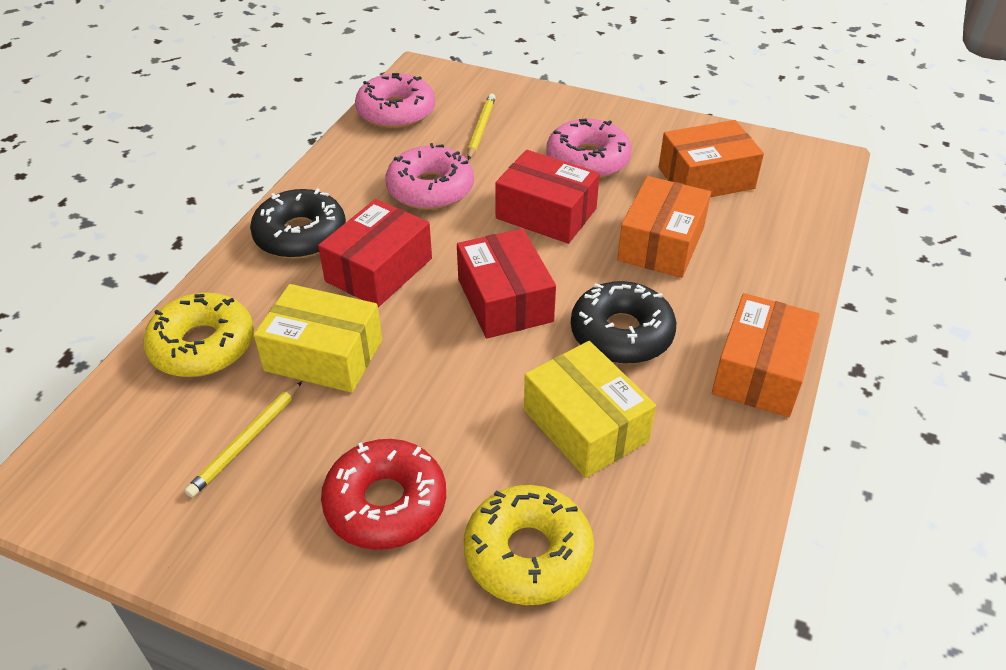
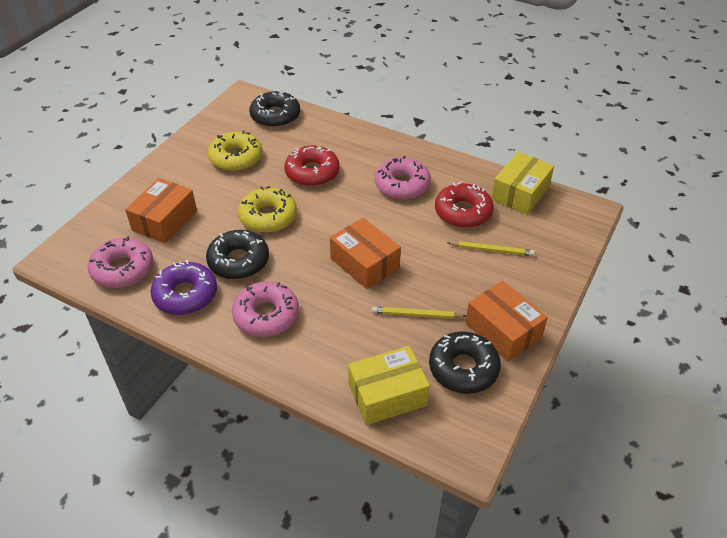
black donut: 2 -> 3
purple donut: 0 -> 1
red box: 3 -> 0
red donut: 1 -> 2

